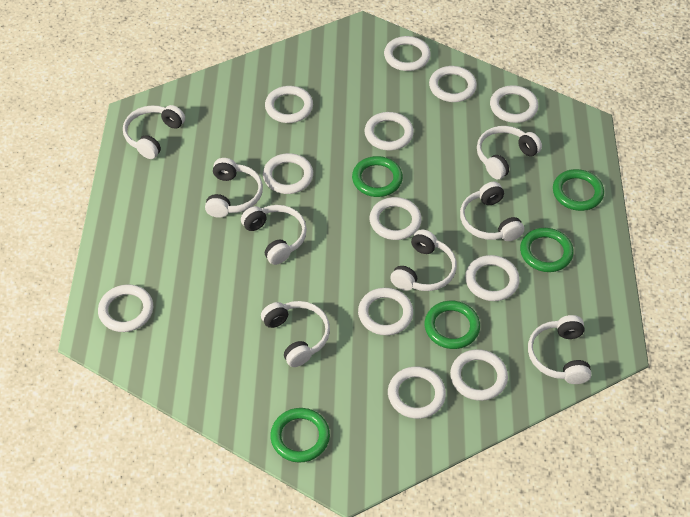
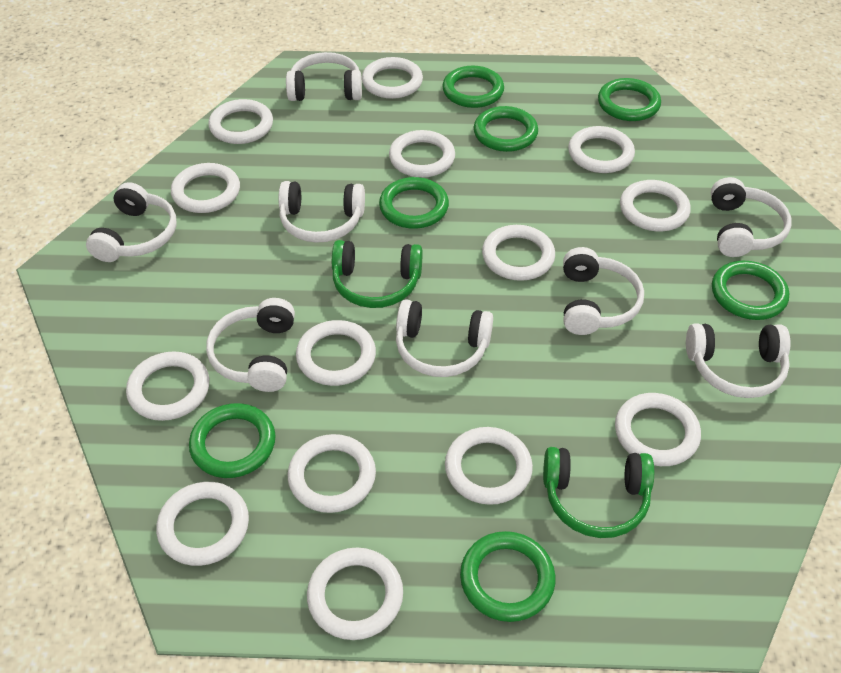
green headphones: 0 -> 2
green ring: 5 -> 7
white ring: 12 -> 14

